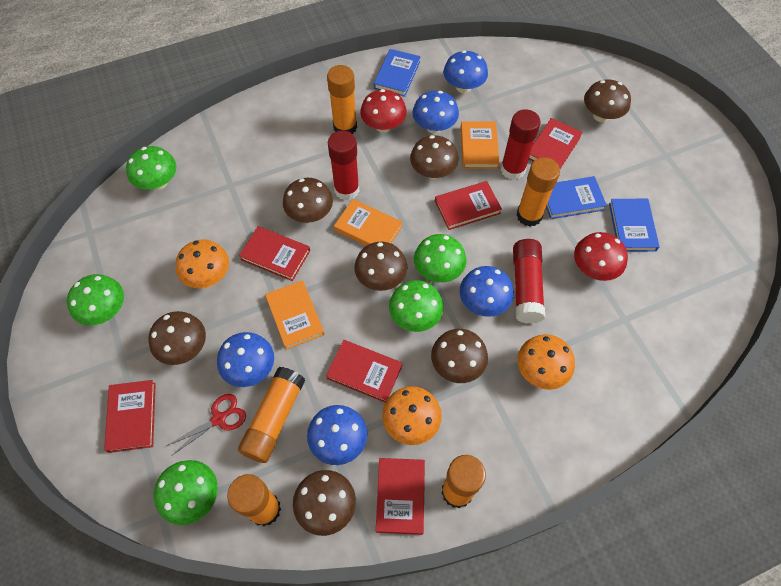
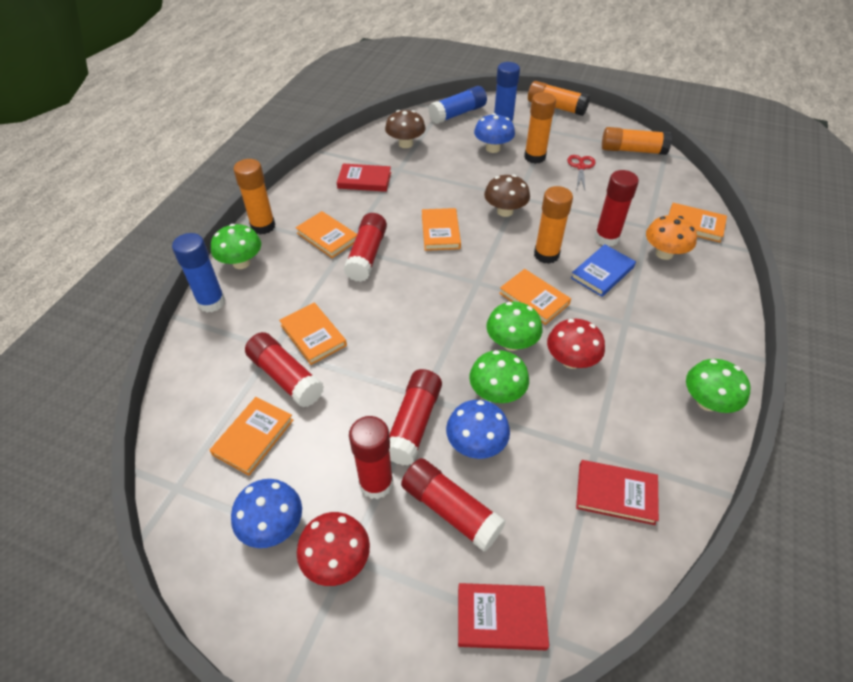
blue book: 3 -> 1
blue glue stick: 0 -> 3
blue mushroom: 5 -> 3
brown mushroom: 7 -> 2
green mushroom: 5 -> 4
orange book: 3 -> 6
orange mushroom: 3 -> 1
red book: 6 -> 3
red glue stick: 3 -> 6

